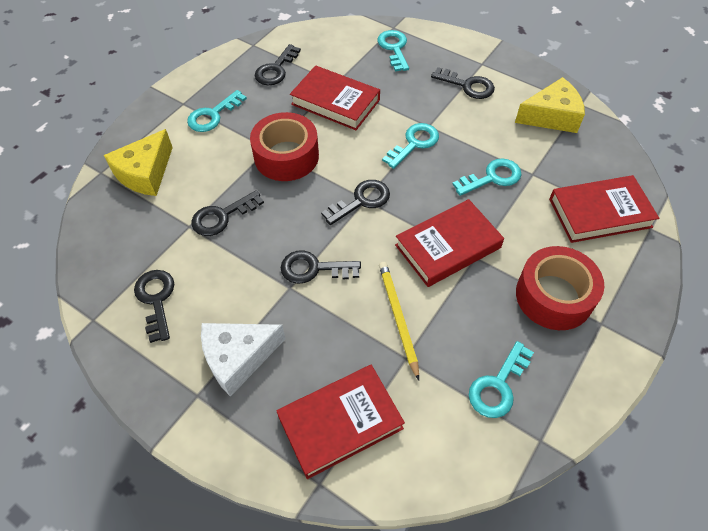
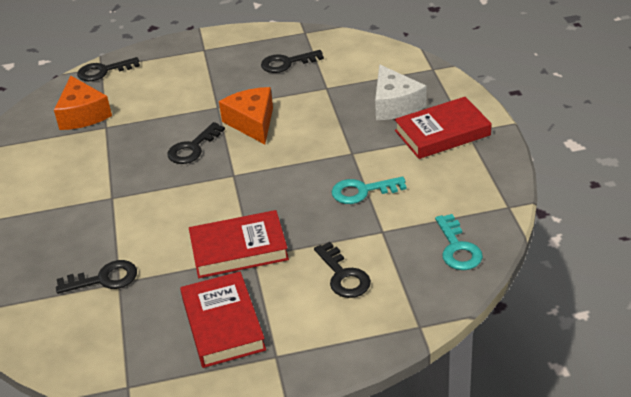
black key: 6 -> 5
orange cheese: 0 -> 2
red book: 4 -> 3
red tape: 2 -> 0
turquoise key: 5 -> 2
yellow cheese: 2 -> 0
yellow pencil: 1 -> 0

